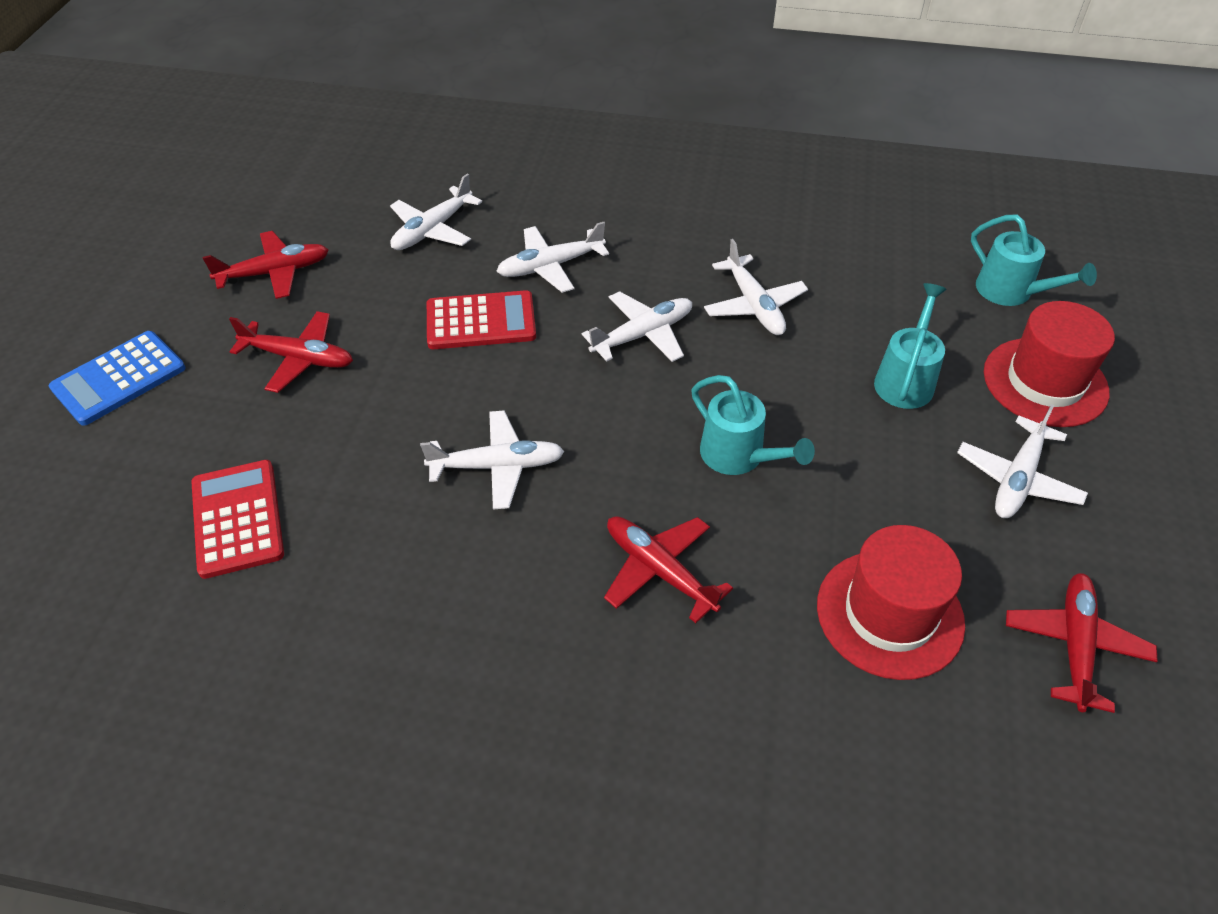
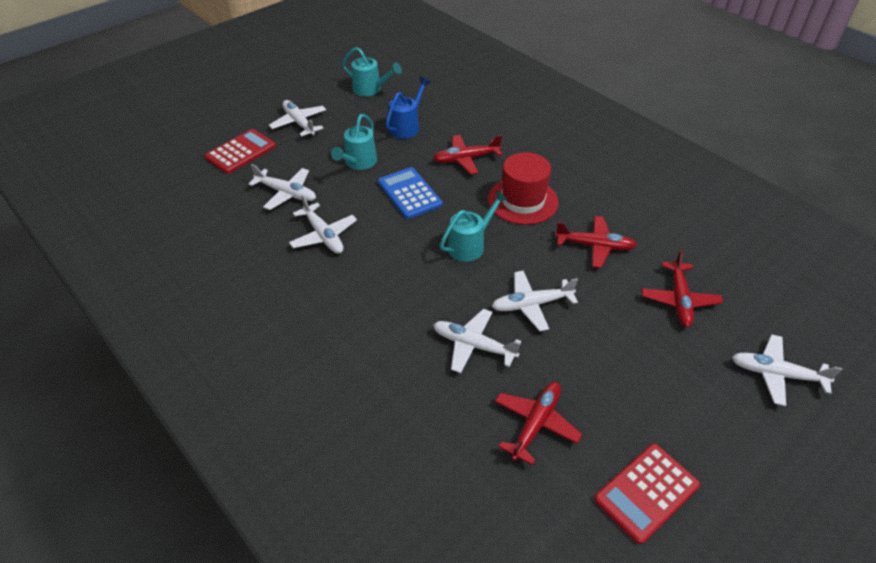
blue watering can: 0 -> 1
red hat: 2 -> 1

